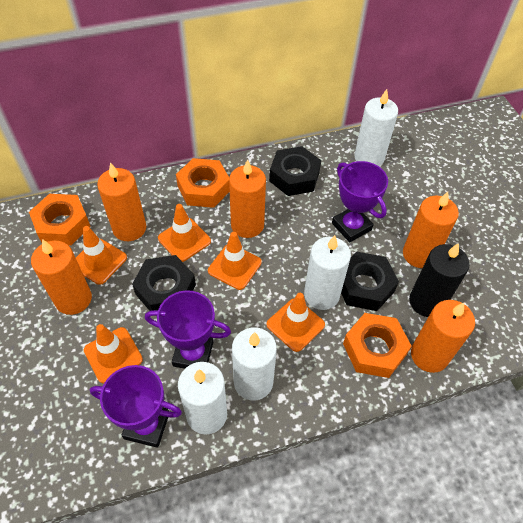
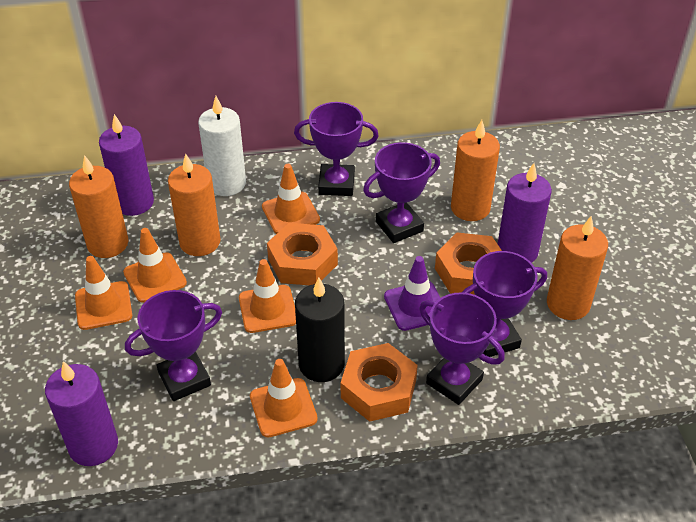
black nut: 3 -> 0
orange candle: 5 -> 4
purple candle: 0 -> 3
purple traffic cone: 0 -> 1
purple trophy: 3 -> 5
white candle: 4 -> 1

